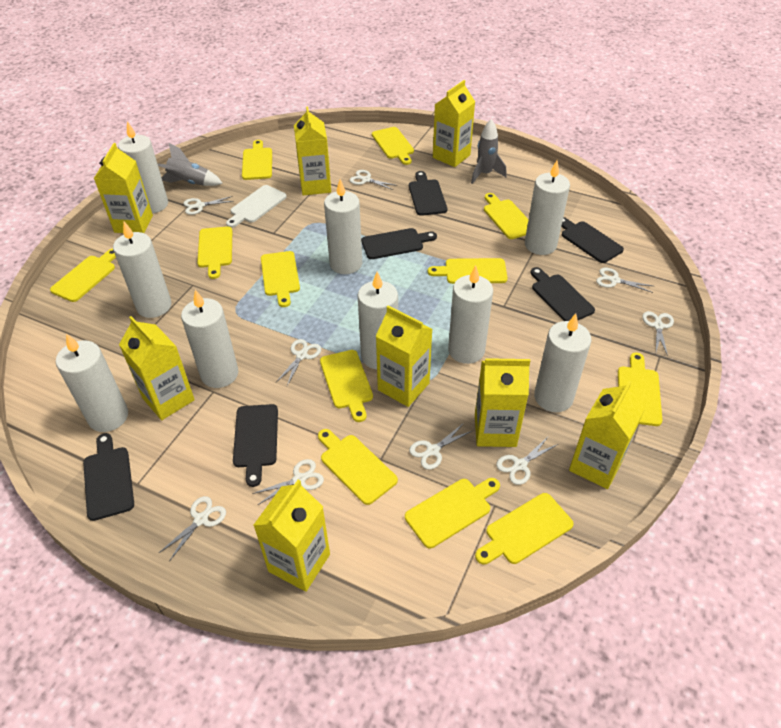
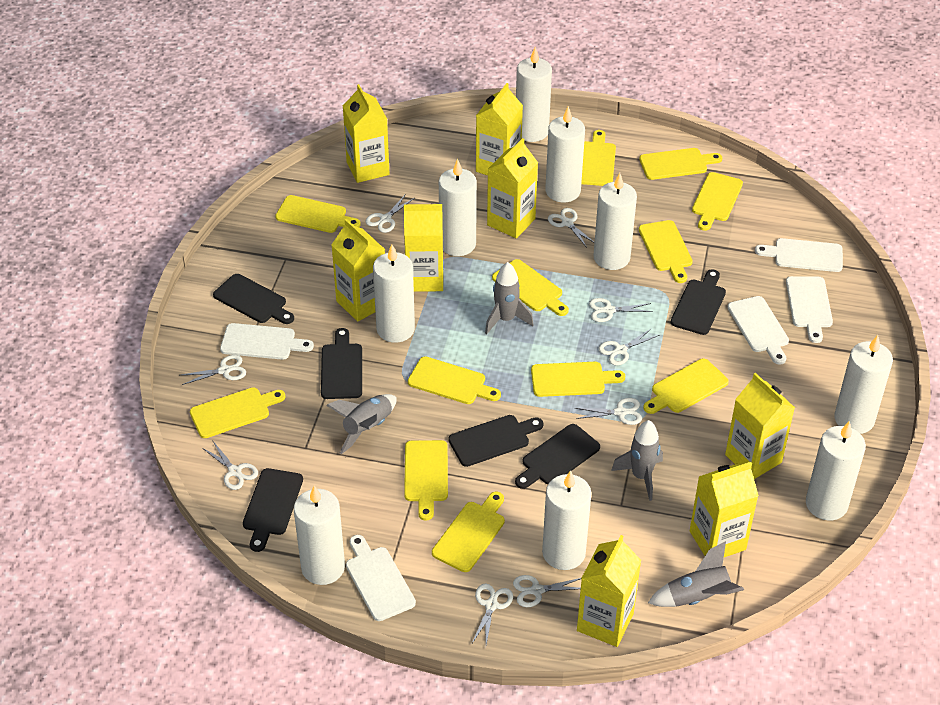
grey rocket: 2 -> 4
white cutting board: 1 -> 5

